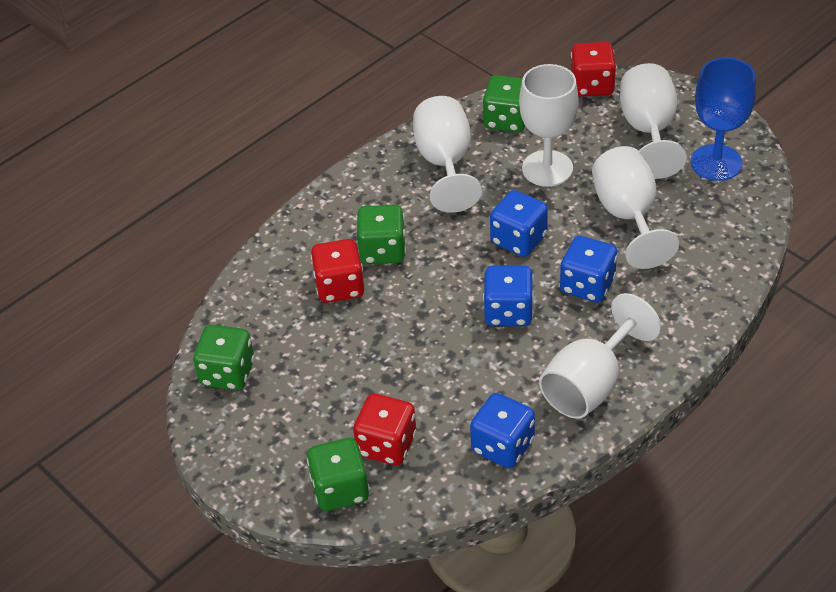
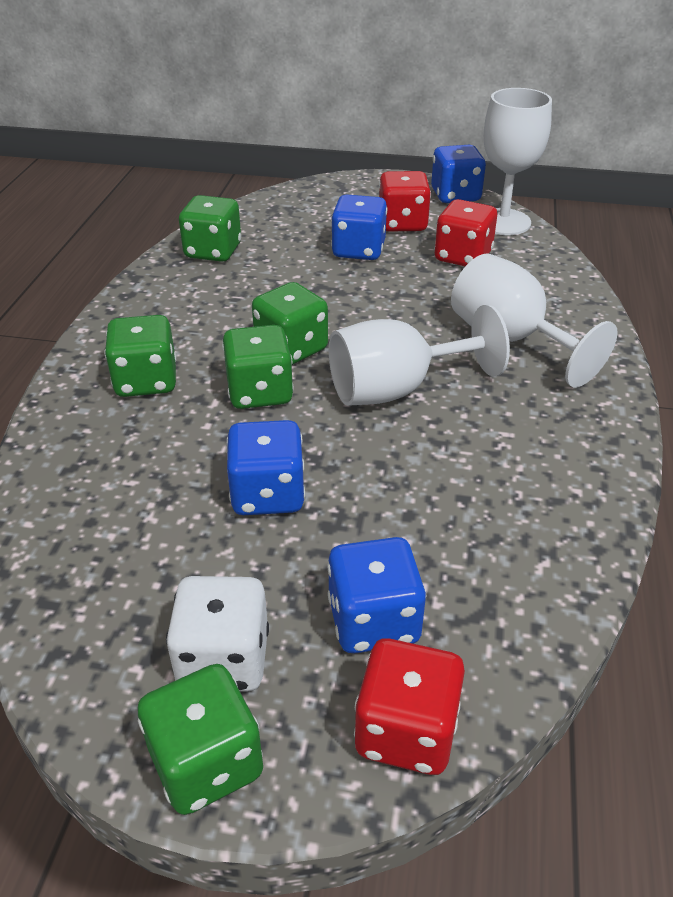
blue goblet: 1 -> 0
green dice: 4 -> 5
white dice: 0 -> 1
white goblet: 5 -> 3

